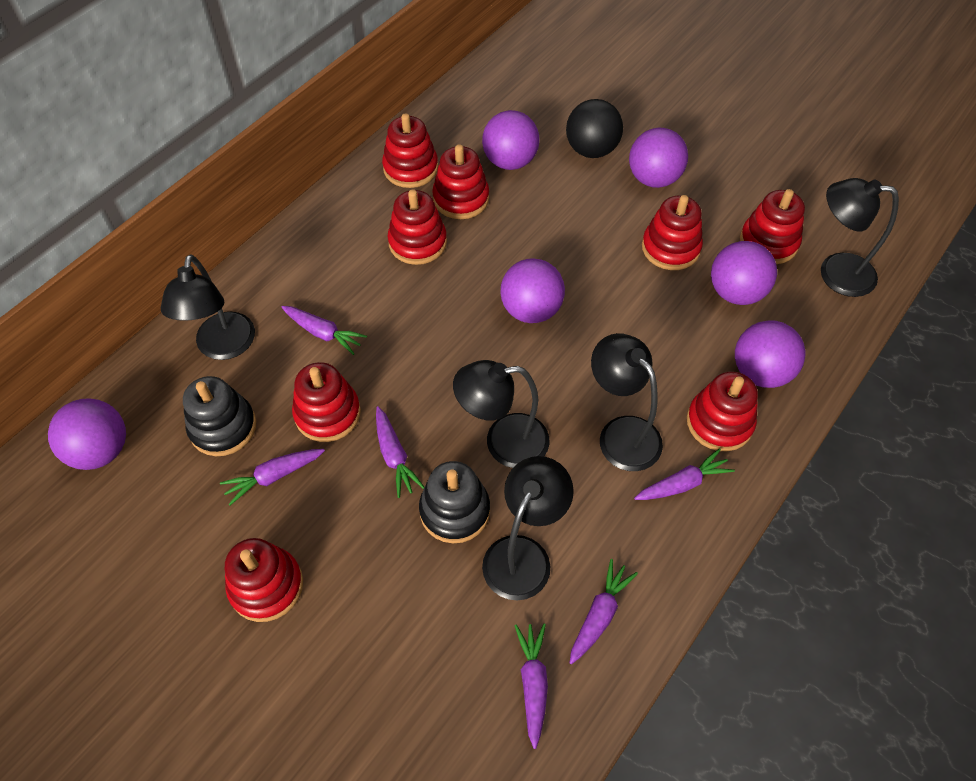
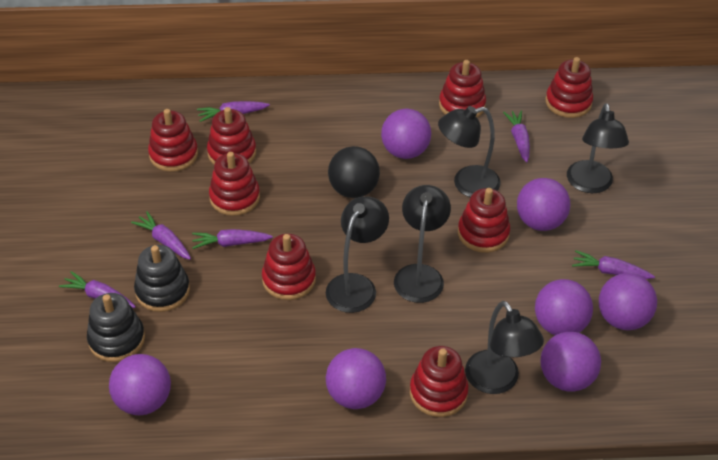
purple ball: 6 -> 7

